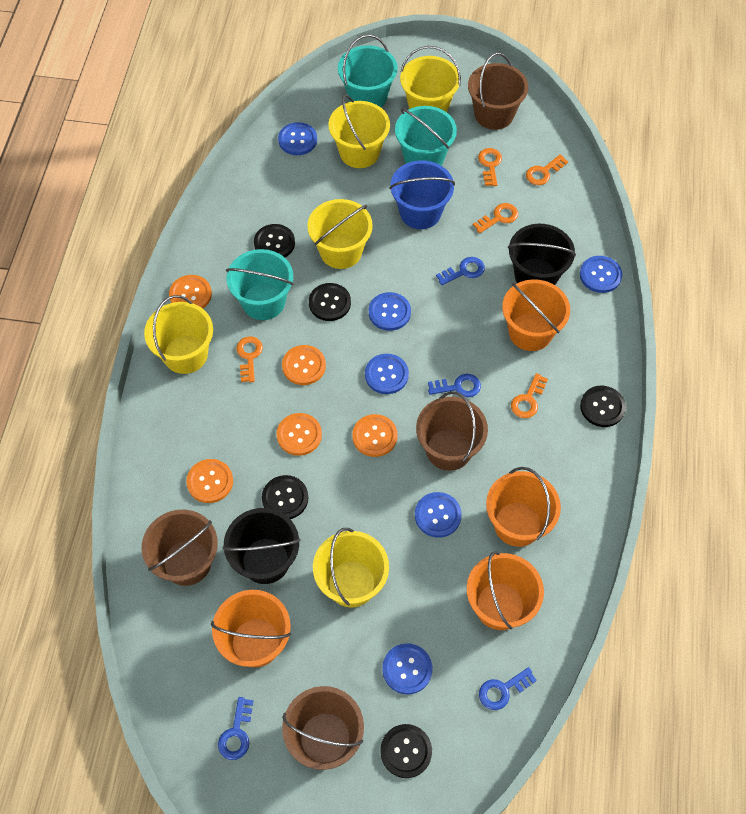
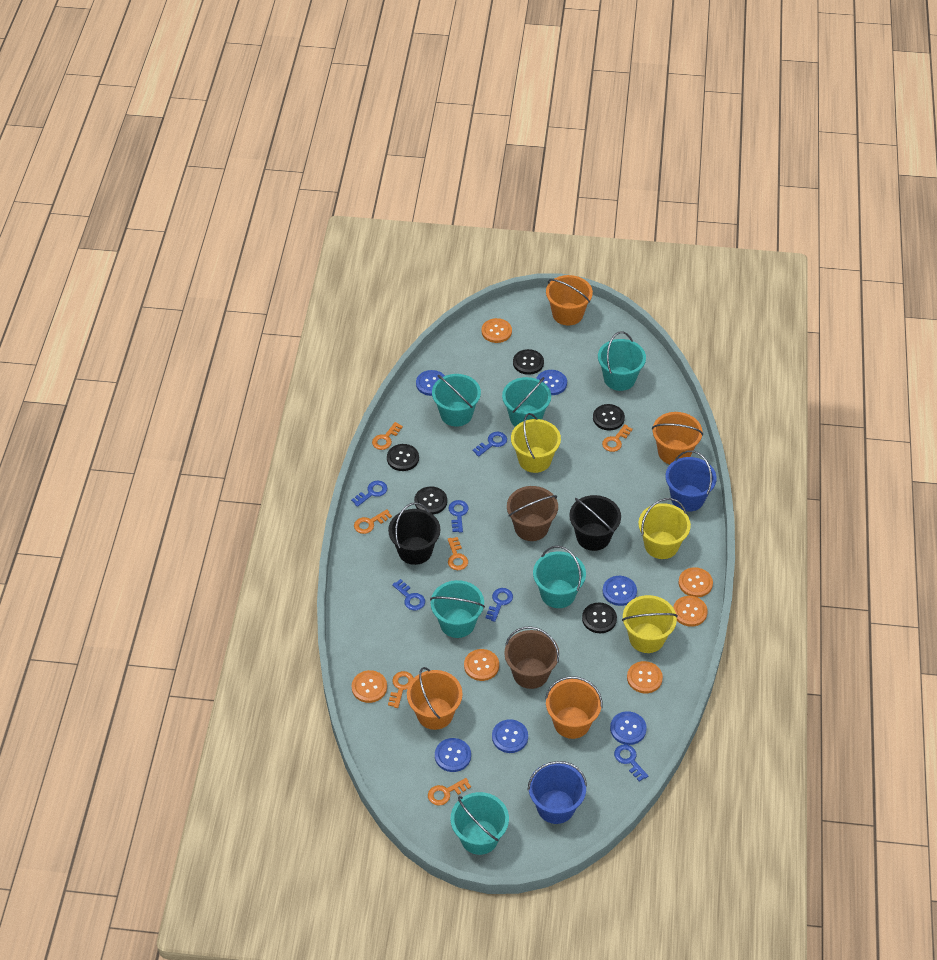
blue bucket: 1 -> 2
blue key: 4 -> 6
brown bucket: 4 -> 2
orange button: 5 -> 6
orange key: 5 -> 6
turquoise bucket: 3 -> 6
yellow bucket: 5 -> 3

